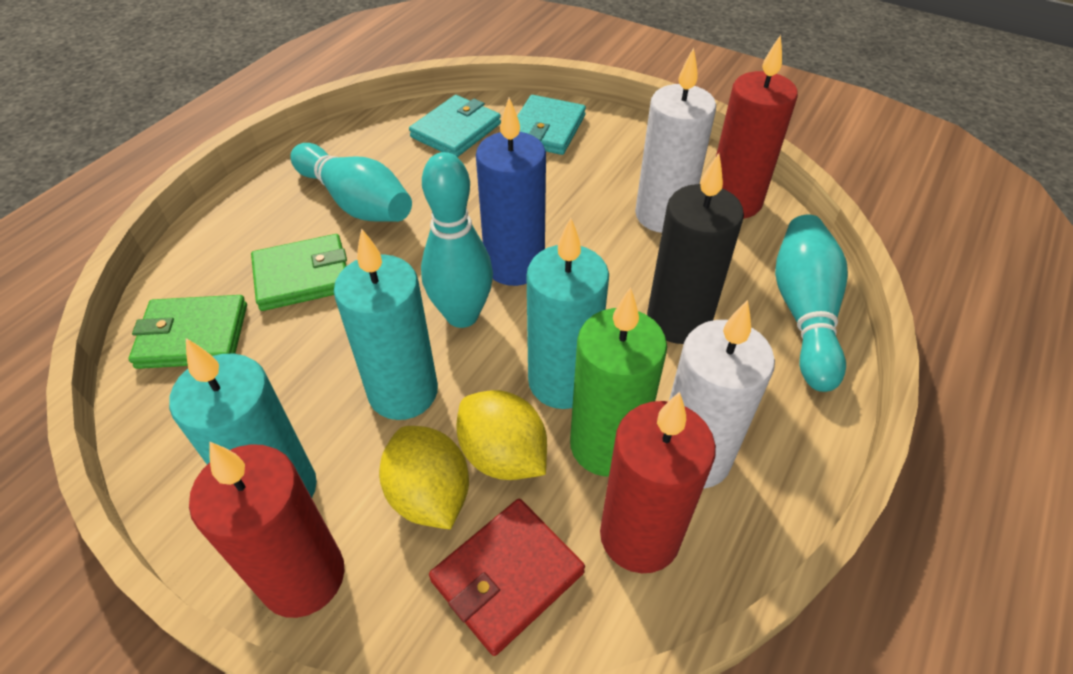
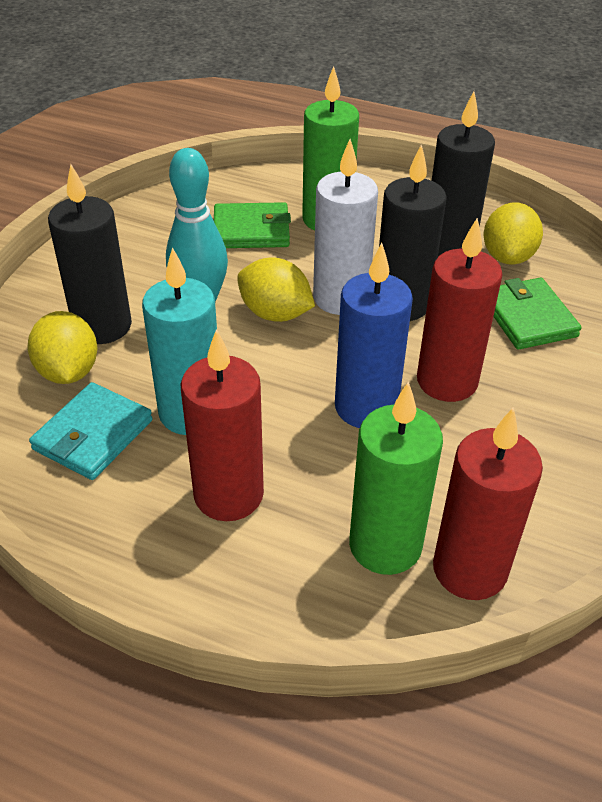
black candle: 1 -> 3
green candle: 1 -> 2
red wallet: 1 -> 0
turquoise bowling pin: 3 -> 1
turquoise candle: 3 -> 1
turquoise wallet: 2 -> 1
white candle: 2 -> 1
yellow lemon: 2 -> 3

